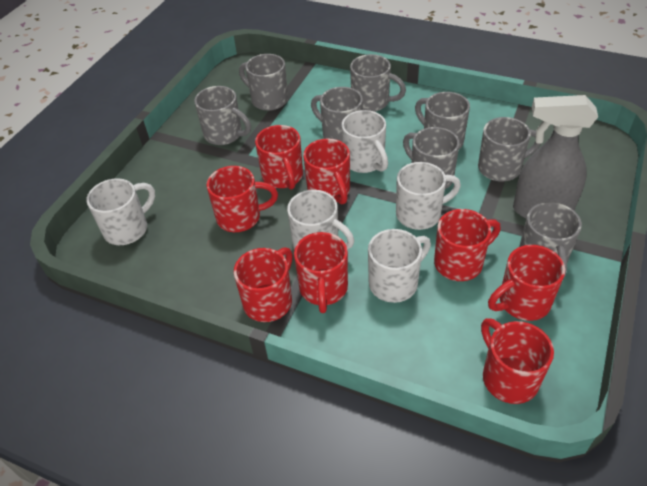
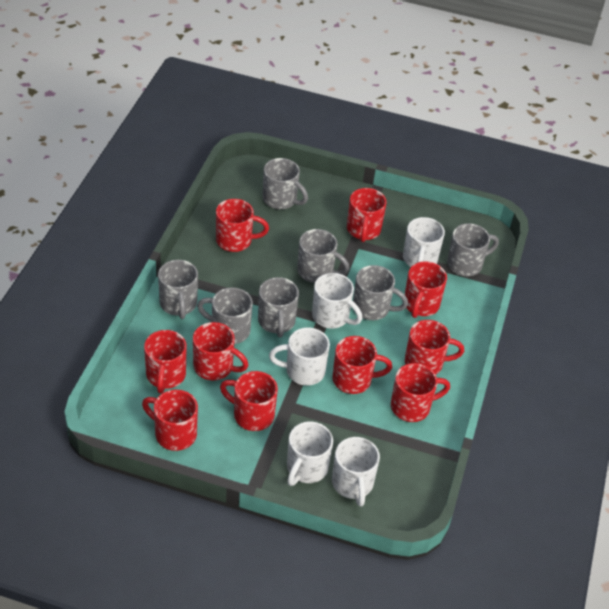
grey mug: 8 -> 7
grey spray bottle: 1 -> 0
red mug: 8 -> 10

